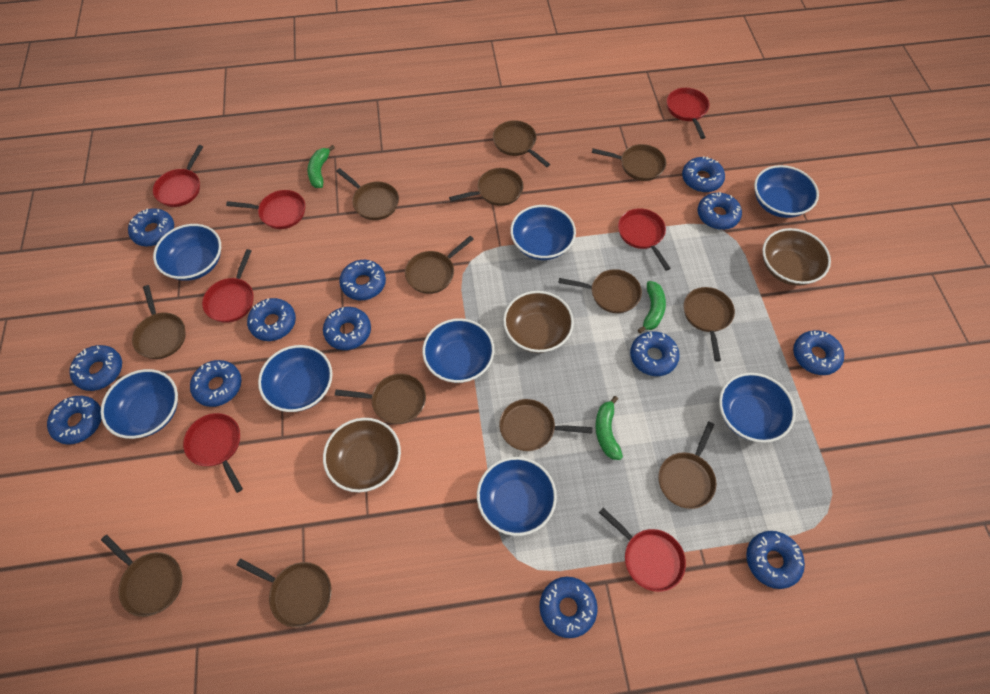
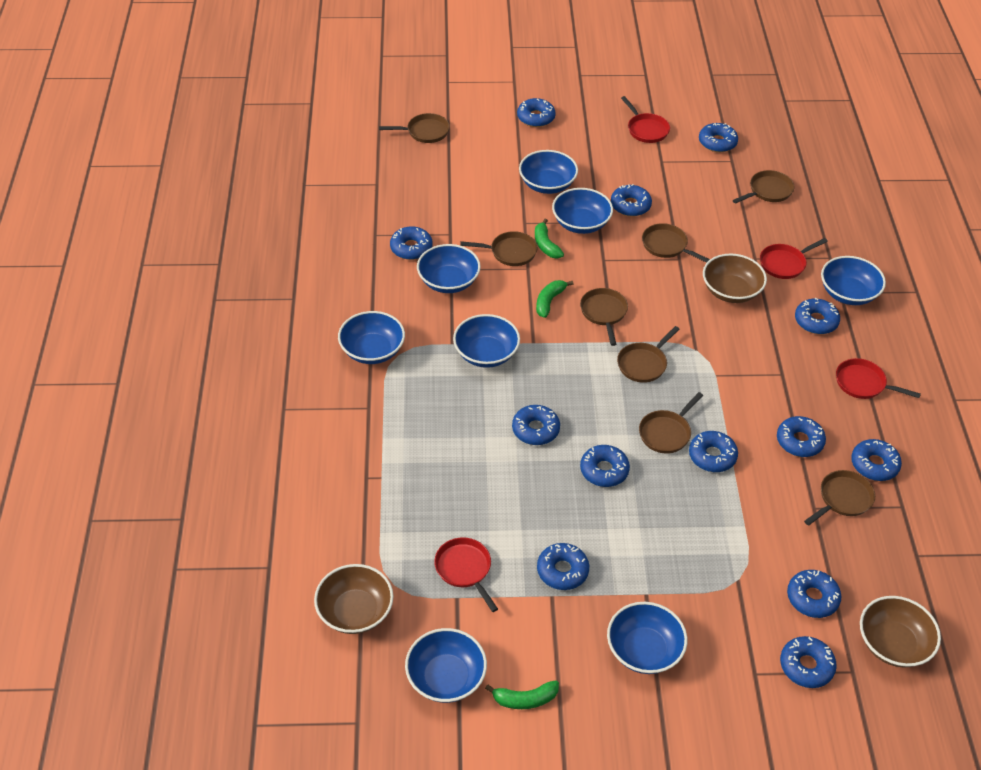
brown pan: 13 -> 8
red pan: 7 -> 4

